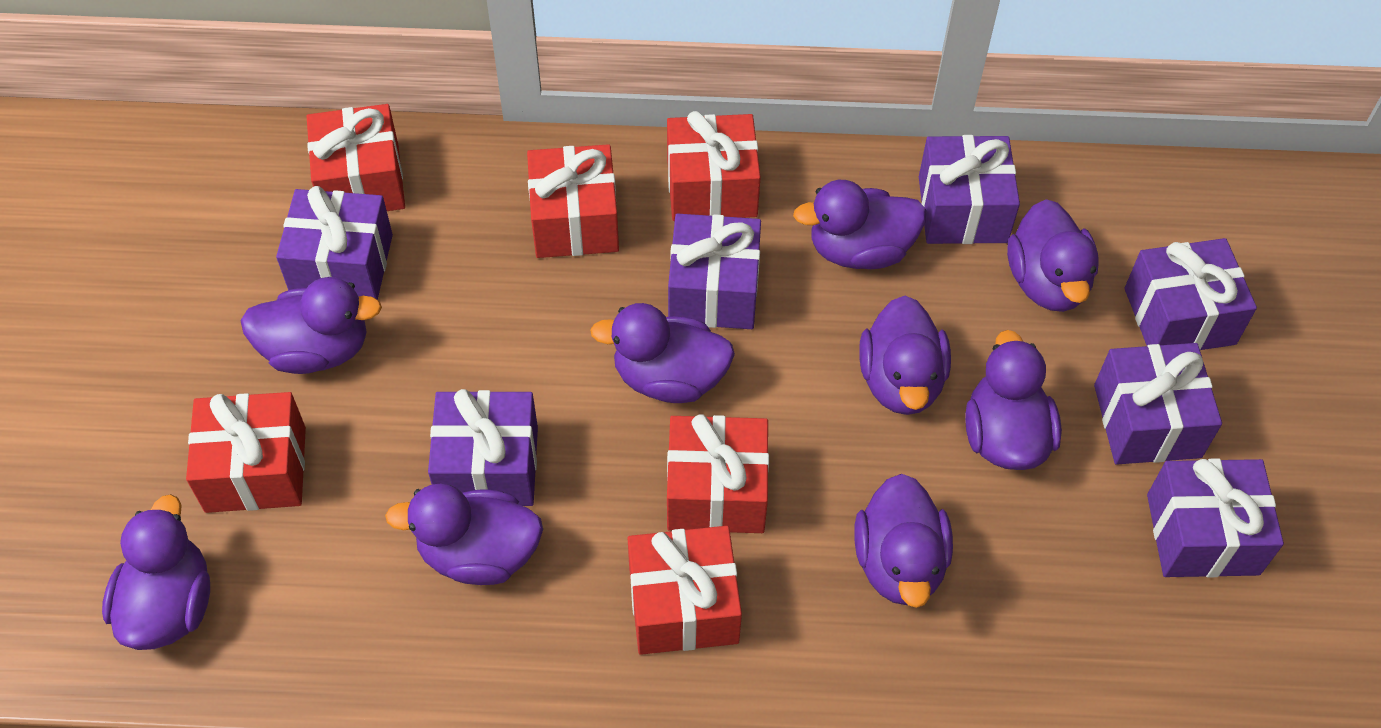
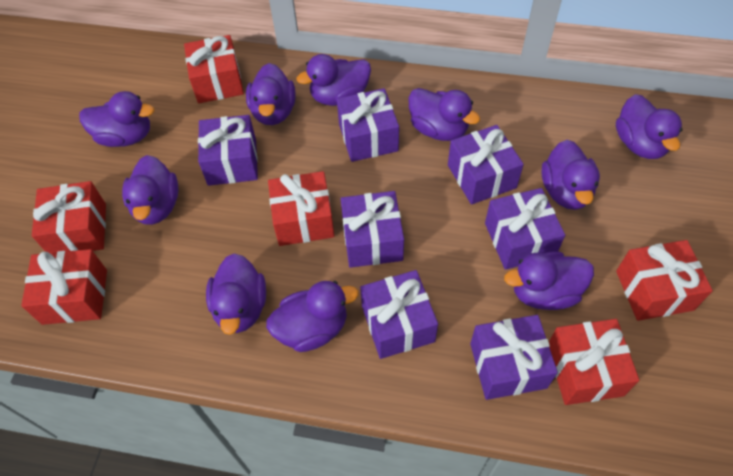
purple duck: 9 -> 10

